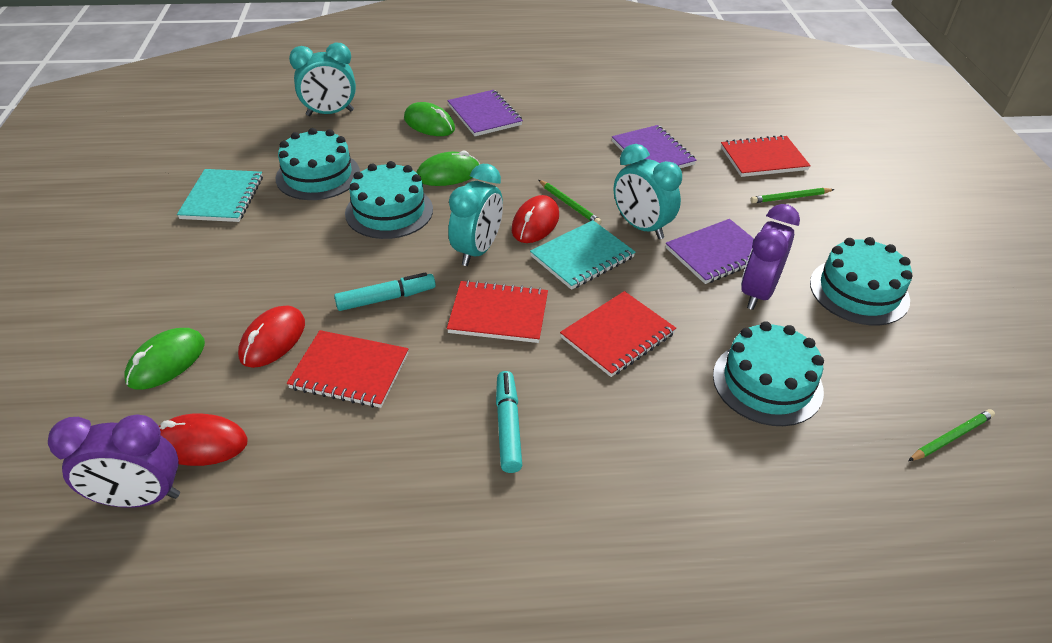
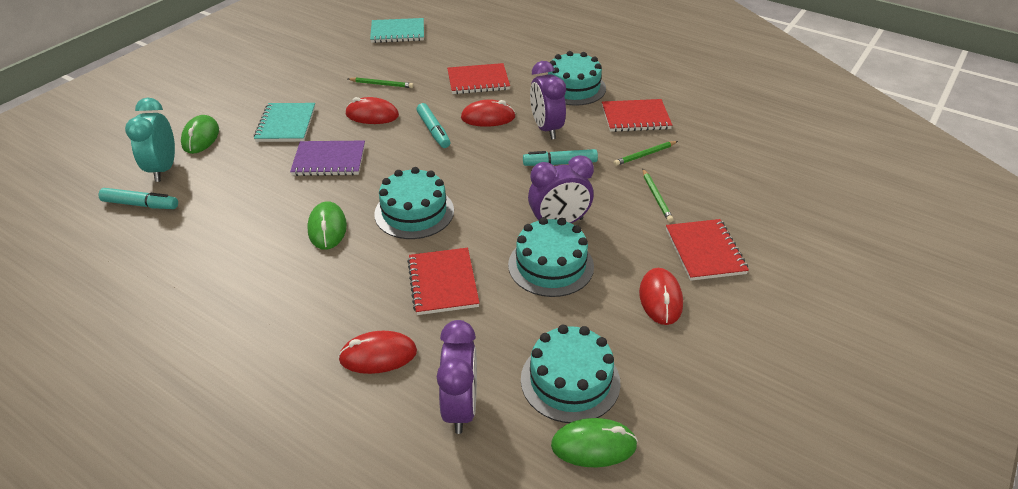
purple clock: 2 -> 3
purple notebook: 3 -> 1
red mouse: 3 -> 4
turquoise clock: 3 -> 1
turquoise marker: 2 -> 3

